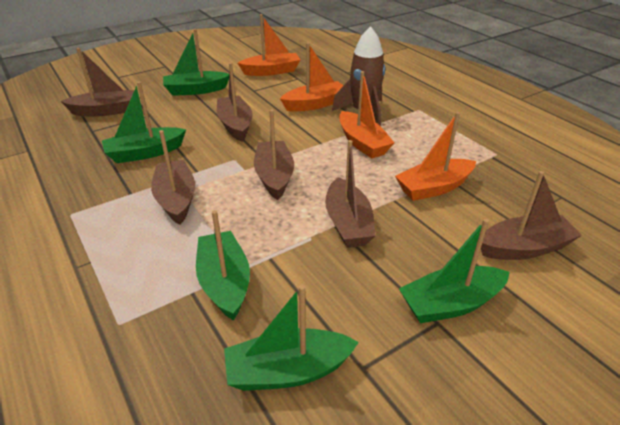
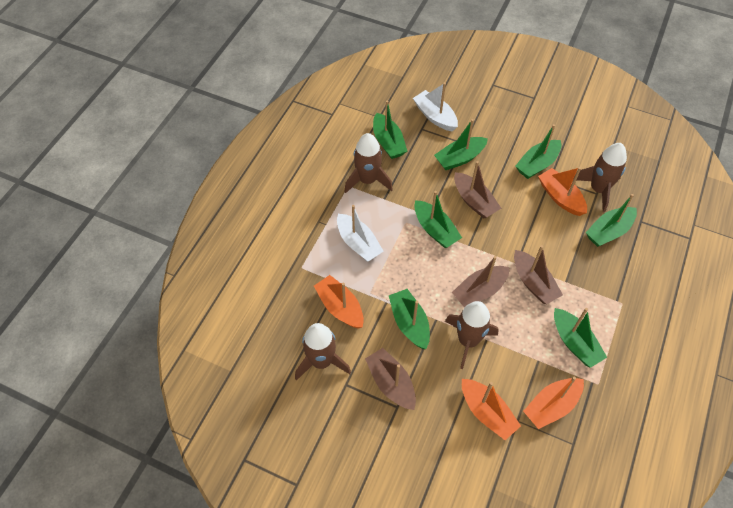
brown boat: 6 -> 4
brown rocket: 1 -> 4
green boat: 5 -> 7
white boat: 0 -> 2

